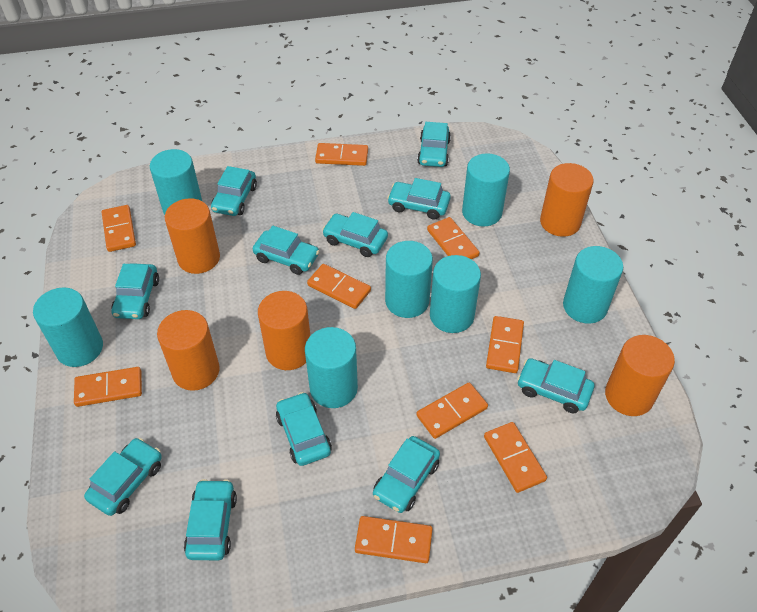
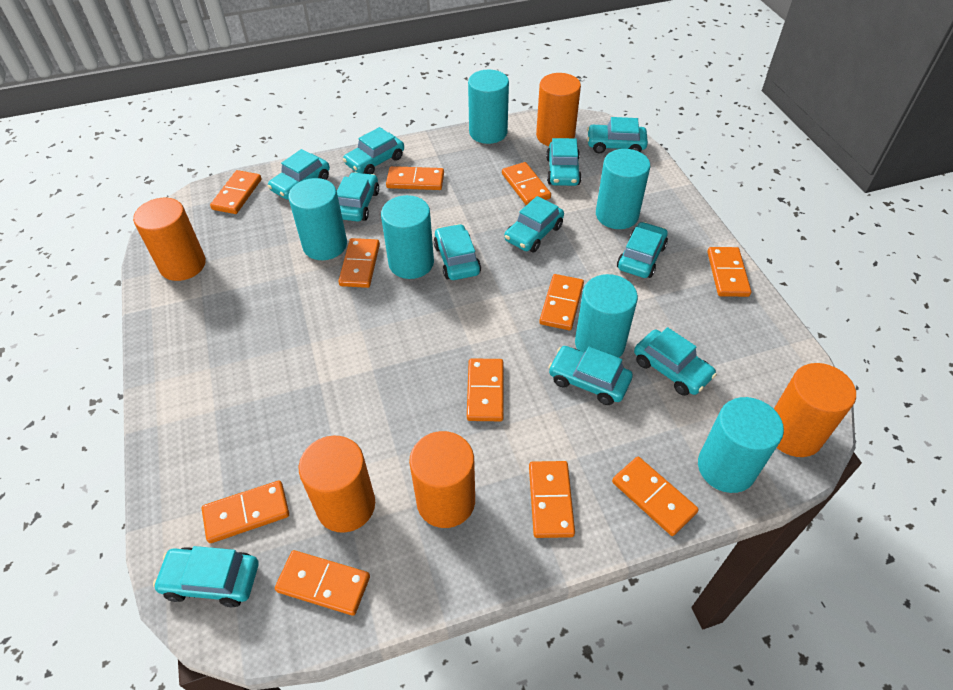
orange domino: 9 -> 11
turquoise cylinder: 7 -> 6

